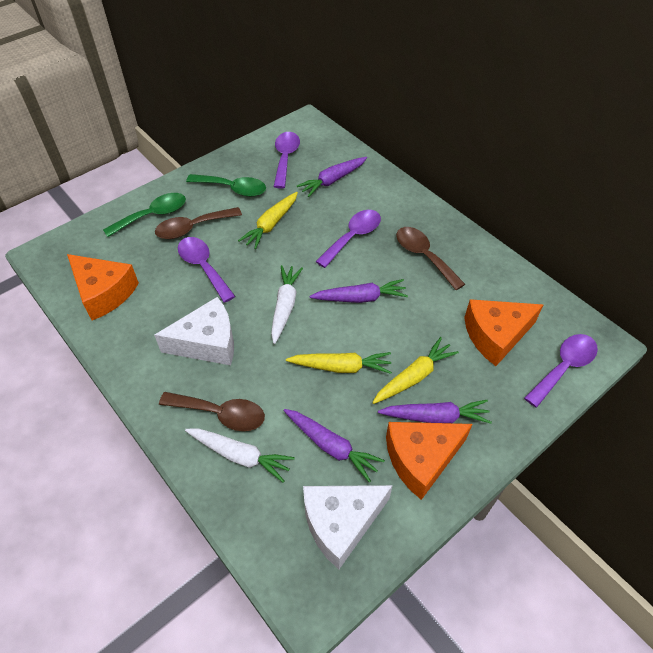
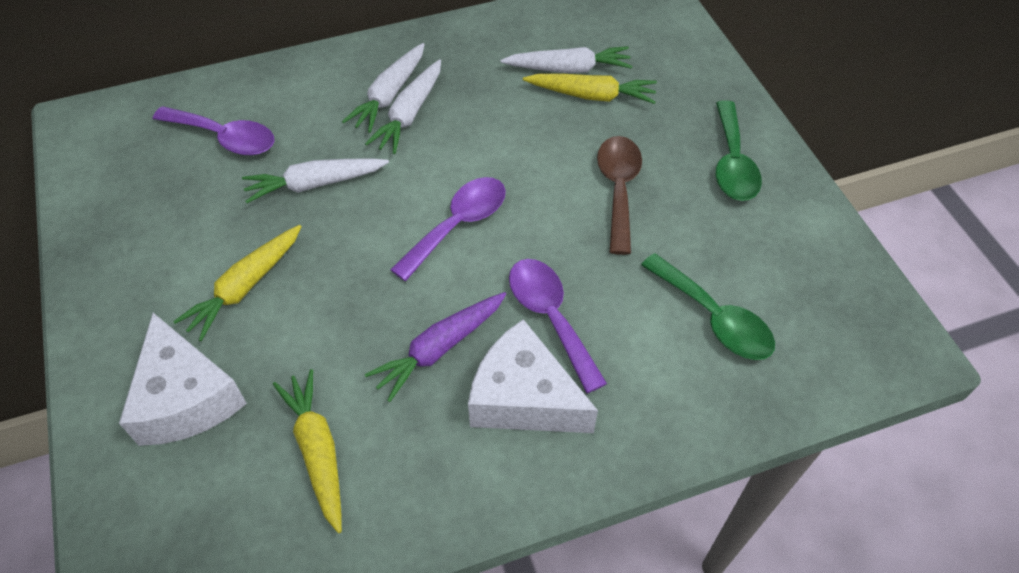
brown spoon: 3 -> 1
orange cheese: 3 -> 0
purple carrot: 4 -> 1
purple spoon: 4 -> 3
white carrot: 2 -> 4

